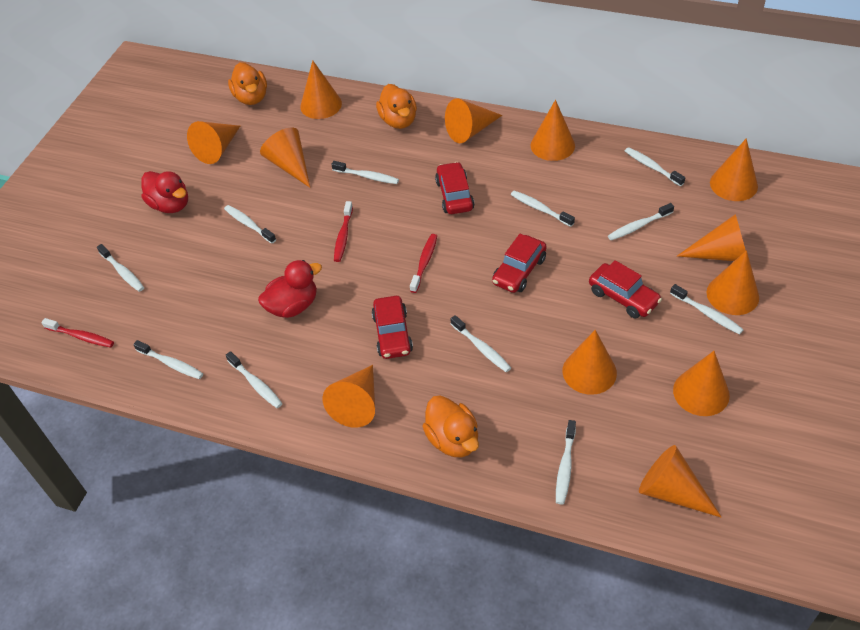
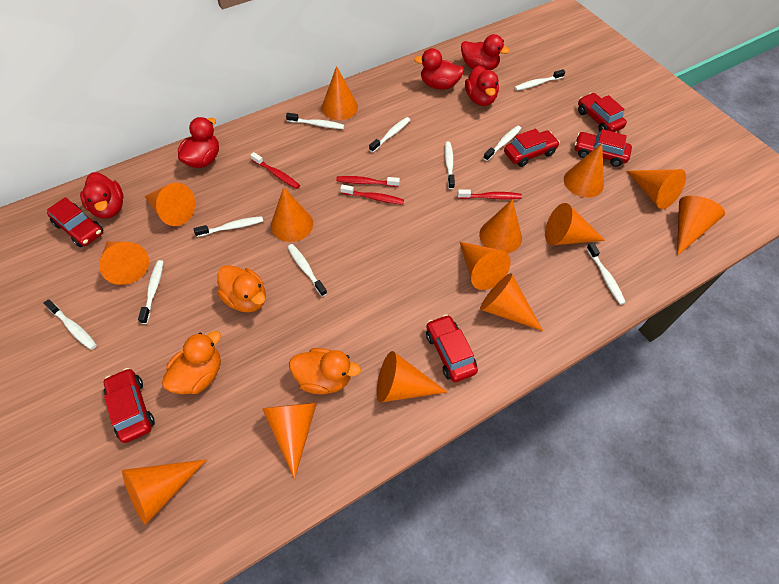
orange cone: 12 -> 14
red car: 4 -> 6
red duck: 2 -> 5
red toothbrush: 3 -> 4
white toothbrush: 11 -> 10

